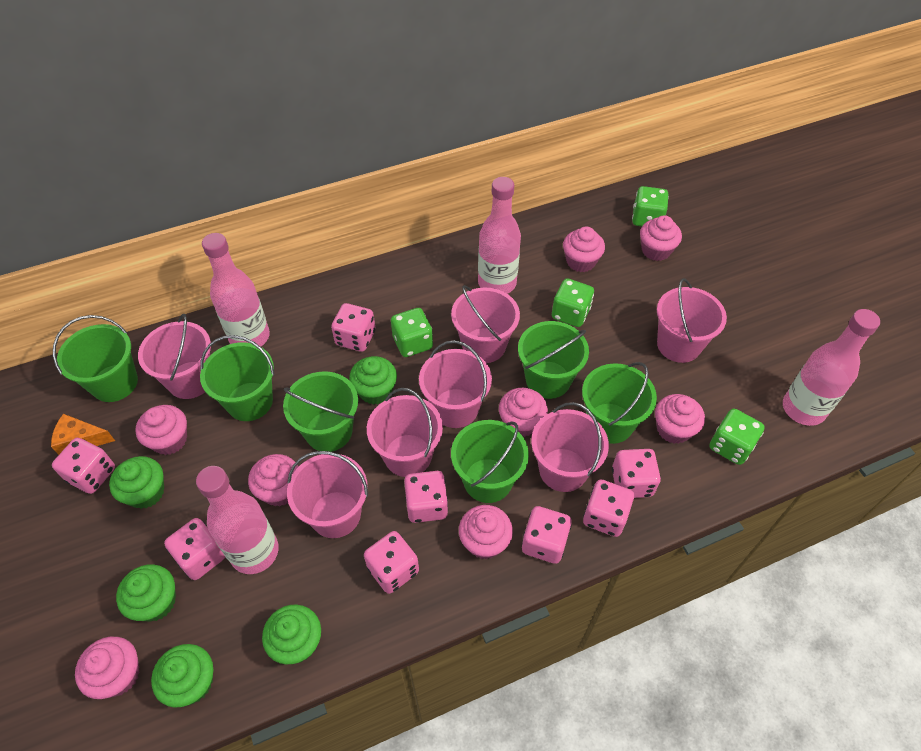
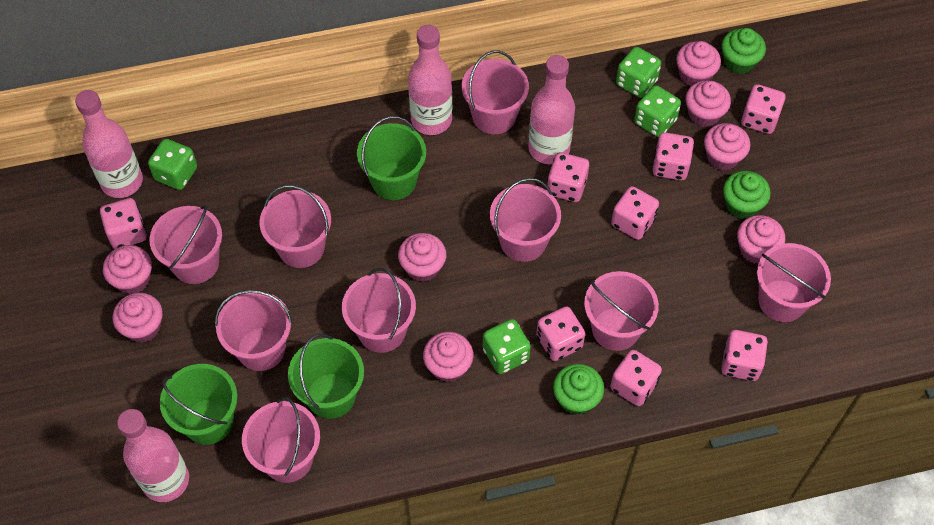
green bucket: 6 -> 3
green cupcake: 5 -> 3
orange cheese: 1 -> 0
pink bucket: 7 -> 9

